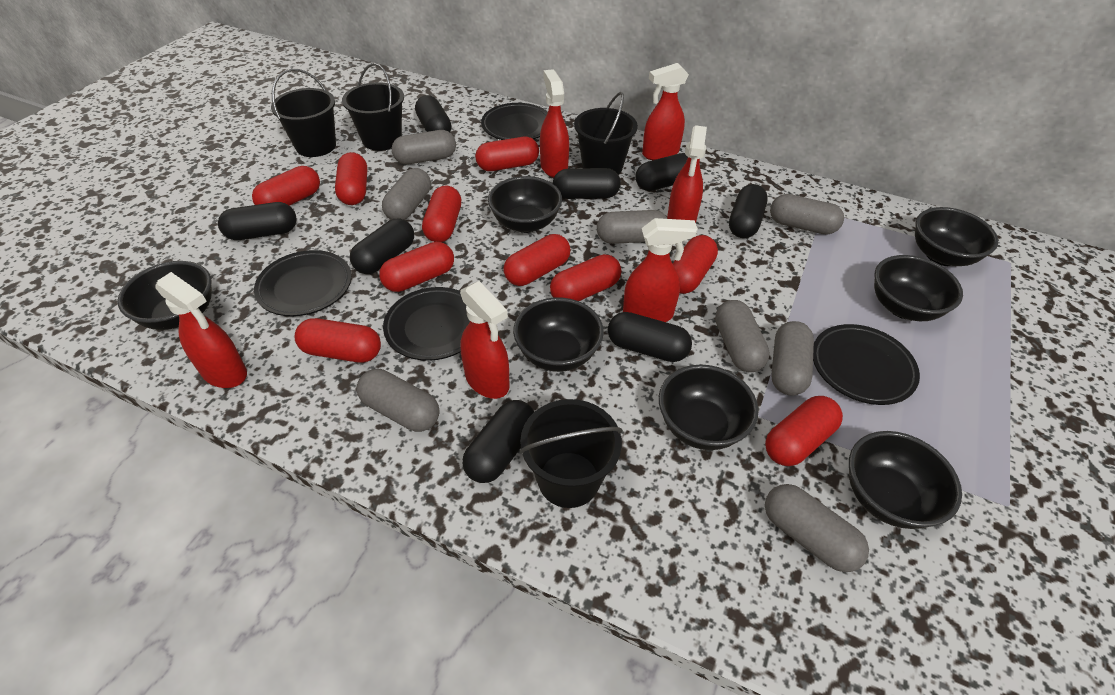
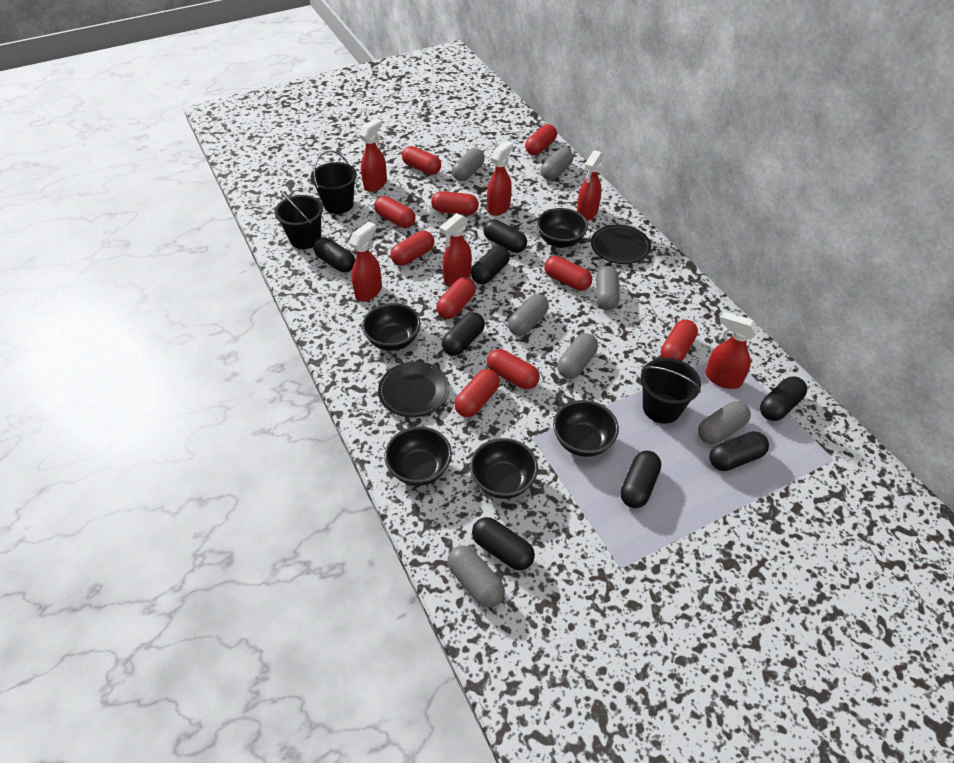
black bowl: 7 -> 5
black bucket: 4 -> 3
black plate: 4 -> 2
grey capsule: 8 -> 7

